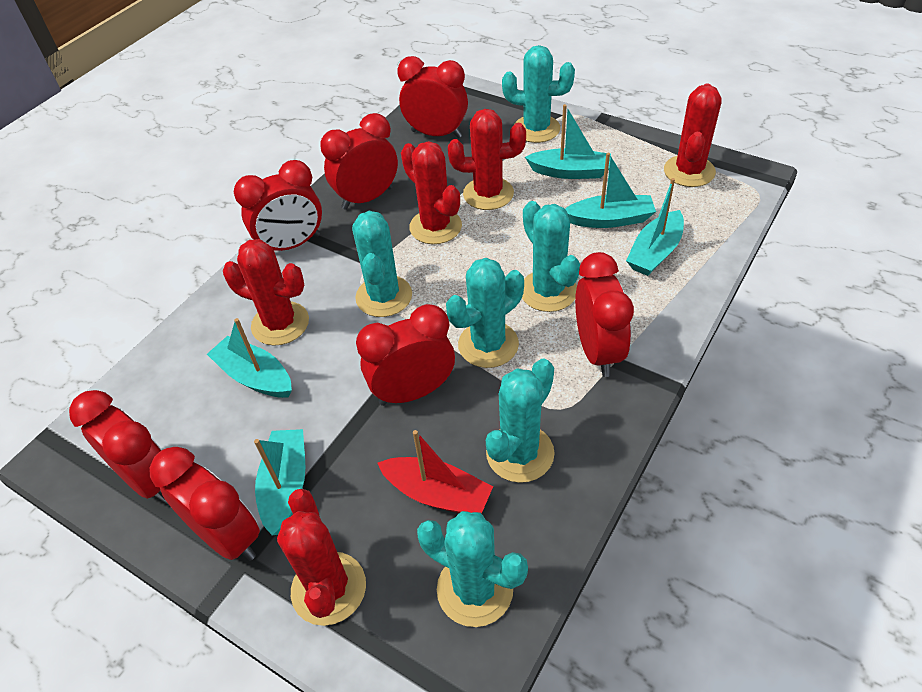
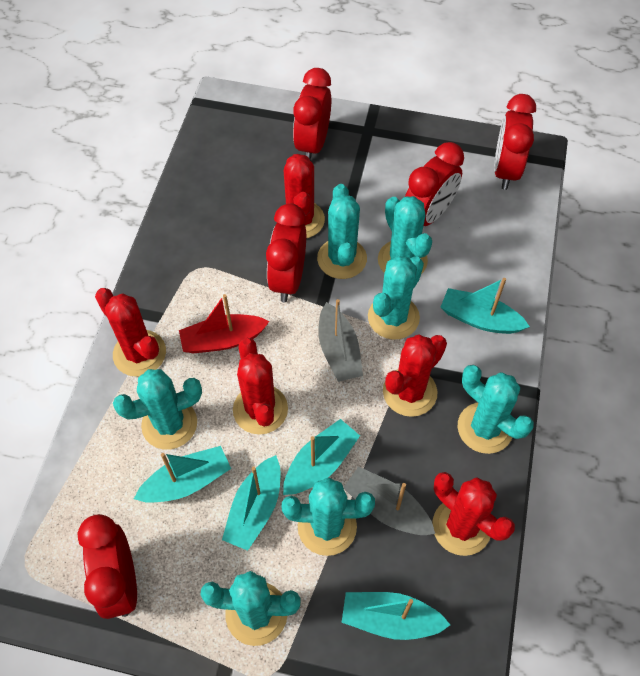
grey boat: 0 -> 2
red clock: 7 -> 5
turquoise cactus: 6 -> 7

